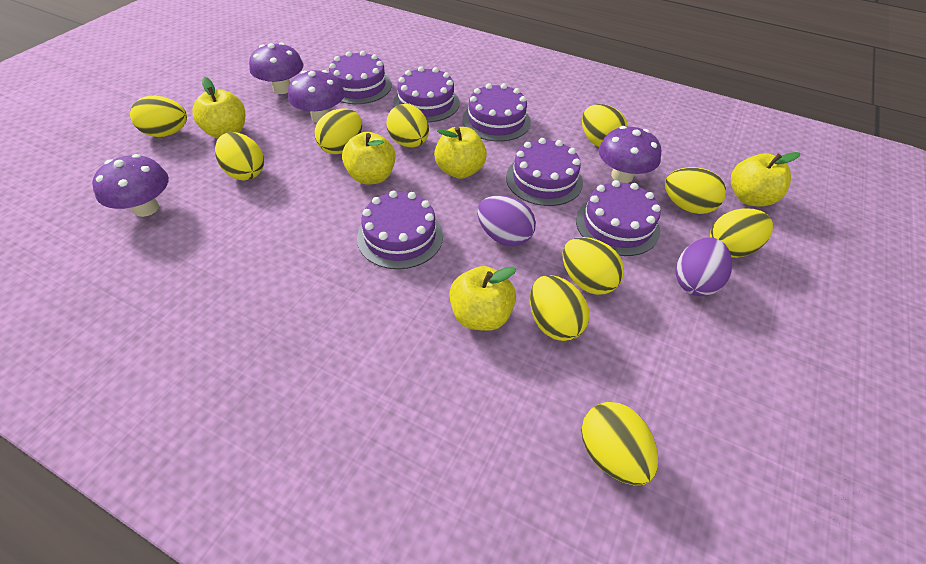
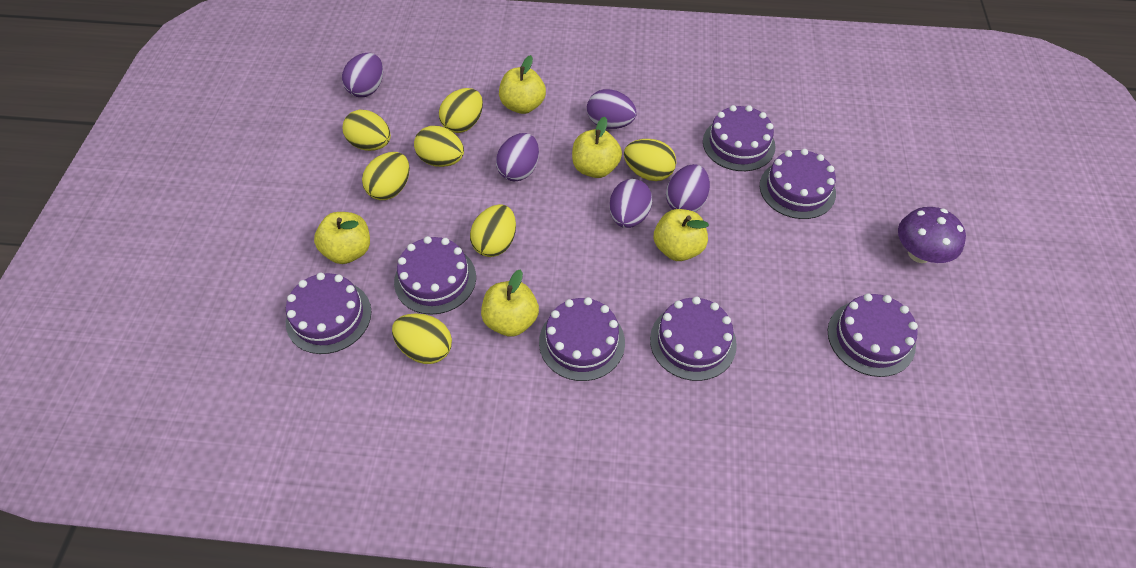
purple cake: 6 -> 7
purple egg: 2 -> 5
purple mushroom: 4 -> 1
yellow egg: 10 -> 7

